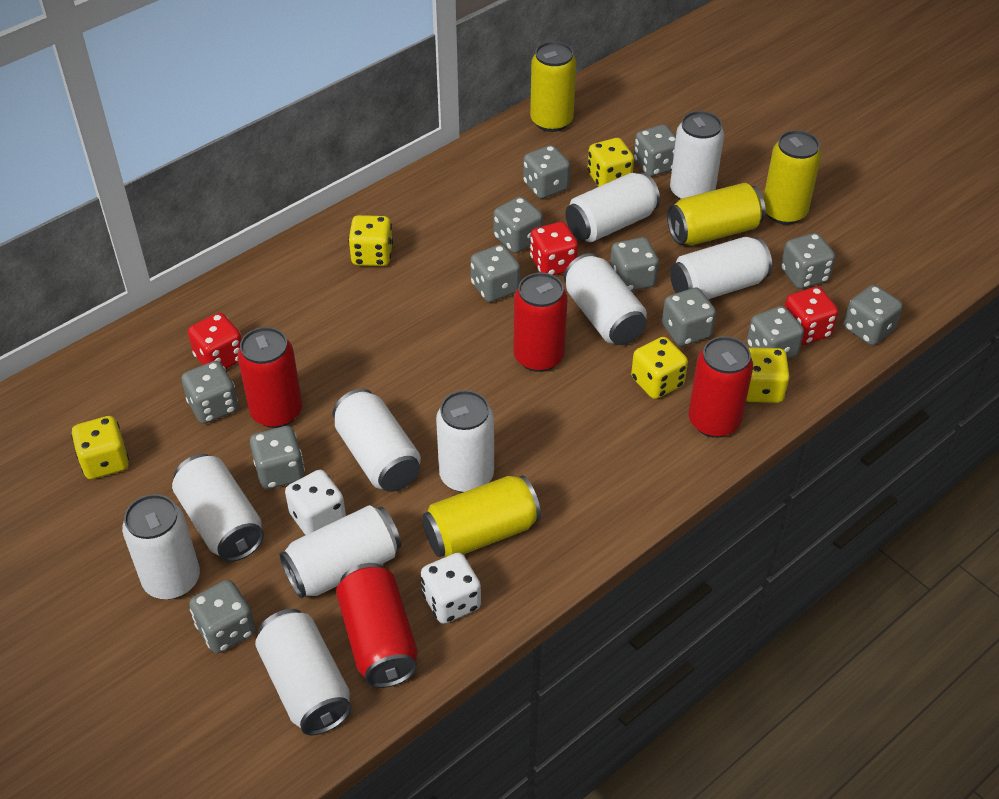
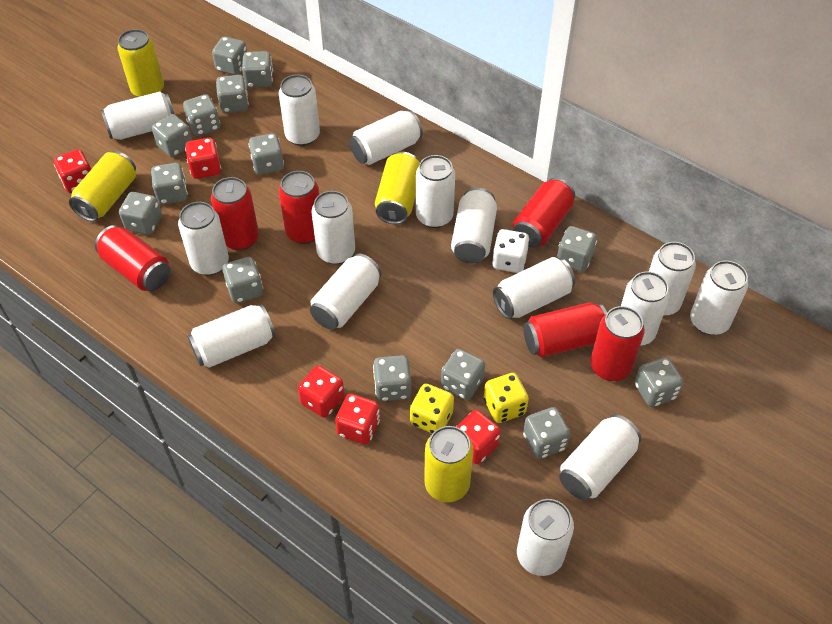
grey dice: 12 -> 14
red can: 4 -> 6
red dice: 3 -> 5
white can: 10 -> 15
white dice: 2 -> 1
yellow dice: 5 -> 2

